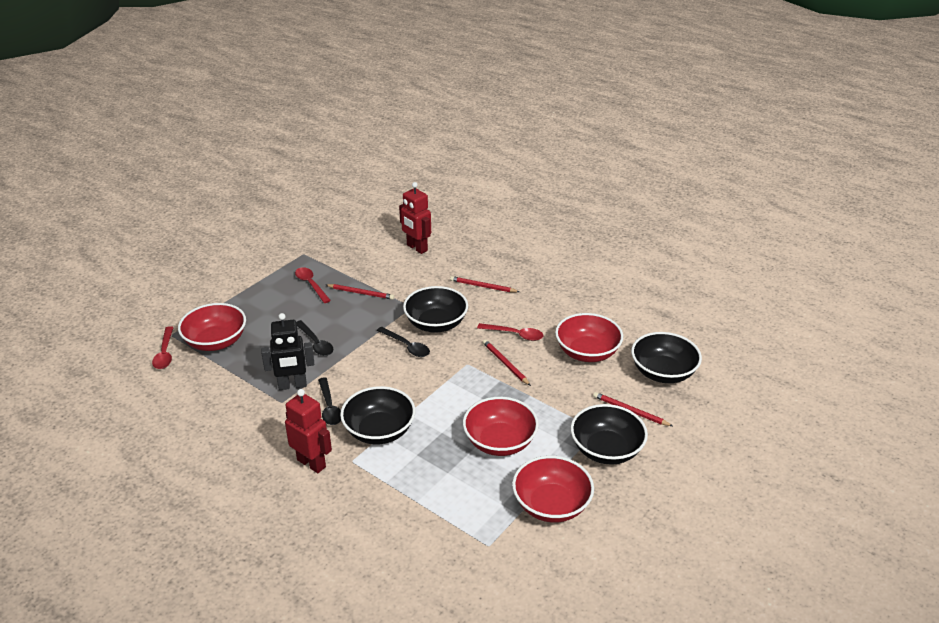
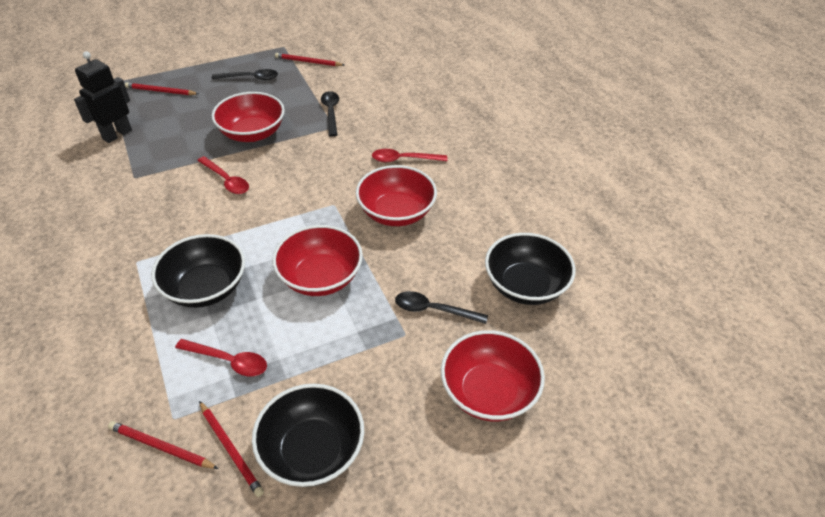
black bowl: 4 -> 3
red robot: 2 -> 0

